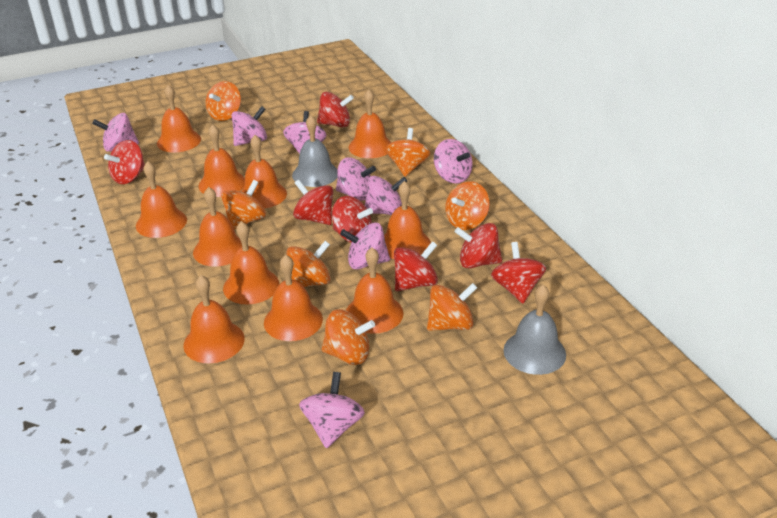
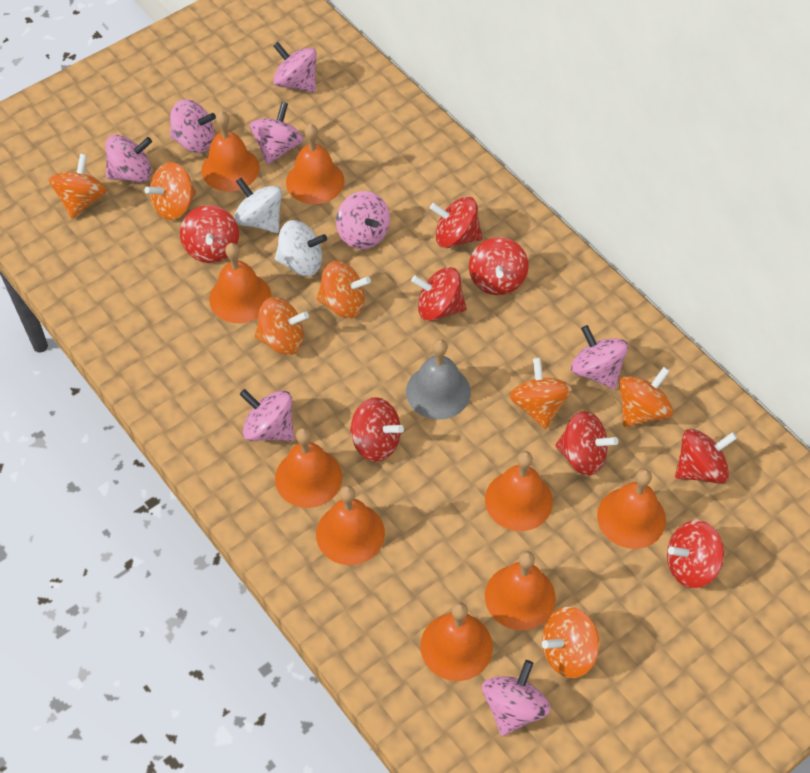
grey bell: 2 -> 1
orange bell: 11 -> 9
red spinning top: 7 -> 8
white spinning top: 0 -> 2

